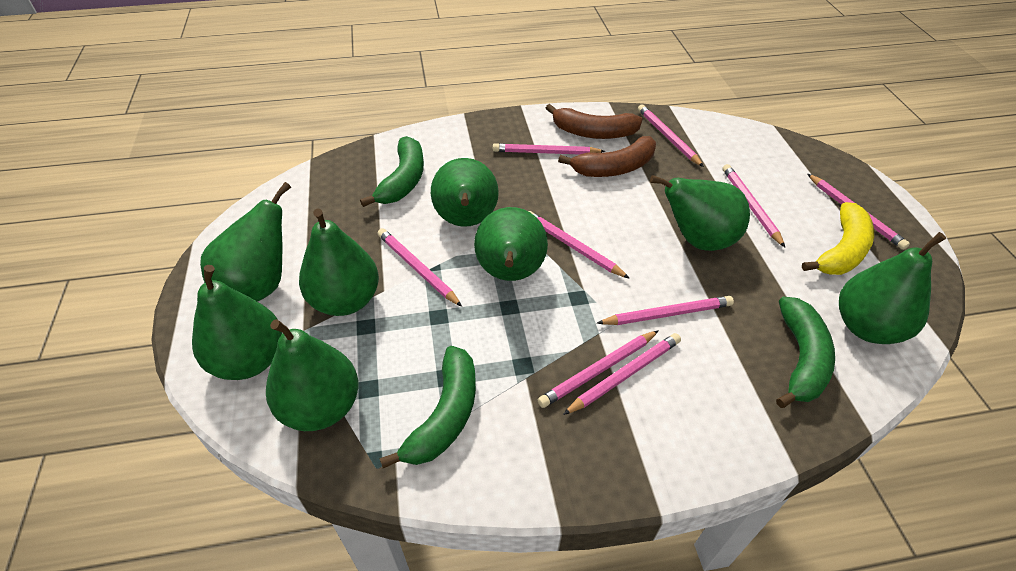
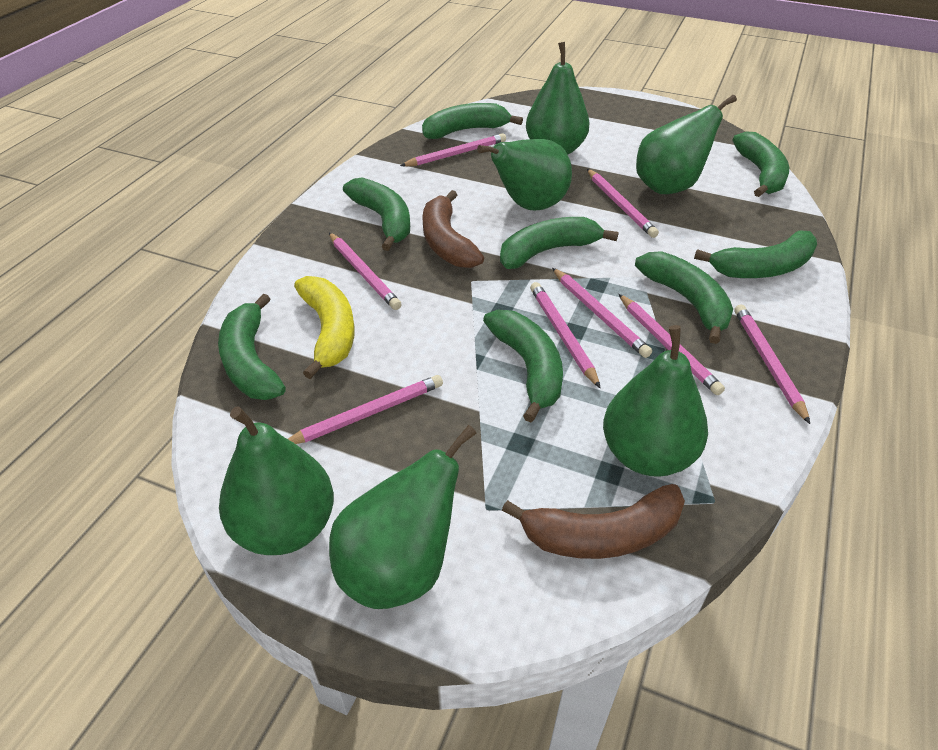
green banana: 3 -> 8
green pear: 8 -> 6
pink pencil: 9 -> 8

